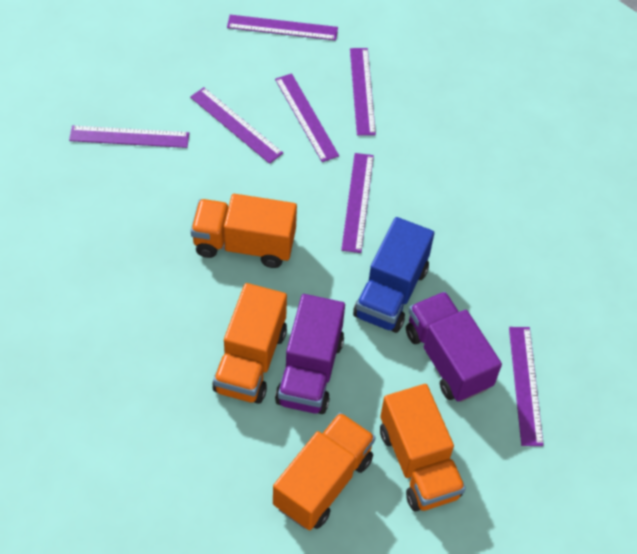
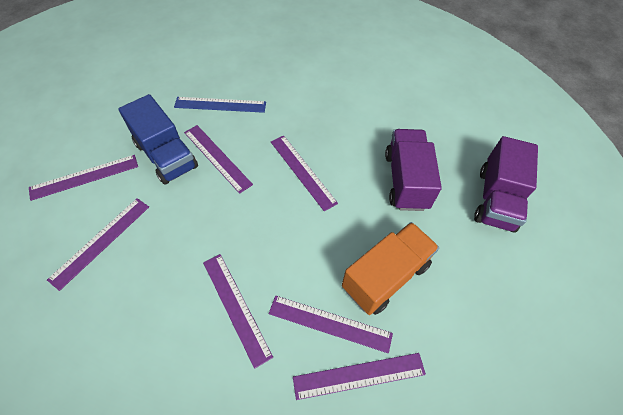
blue ruler: 0 -> 1
orange truck: 4 -> 1

